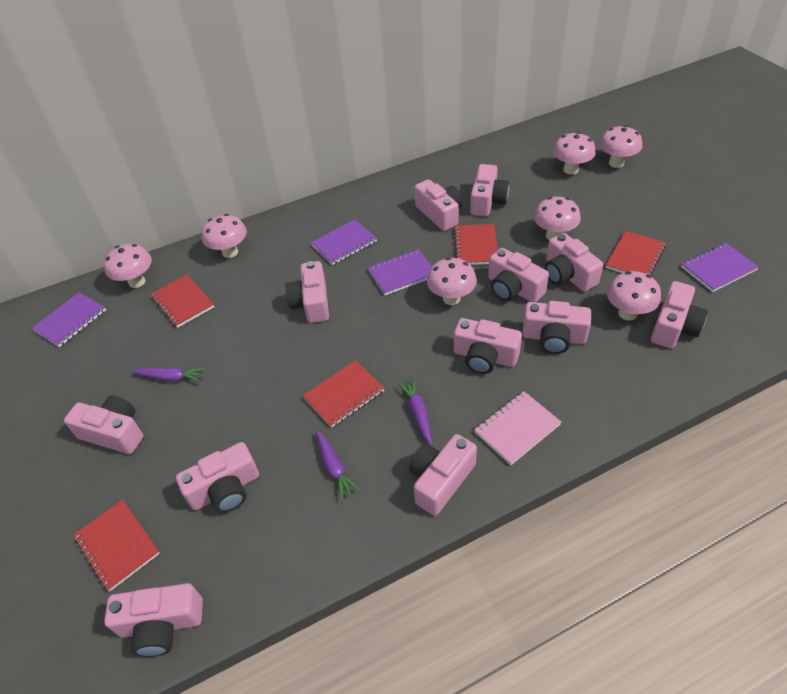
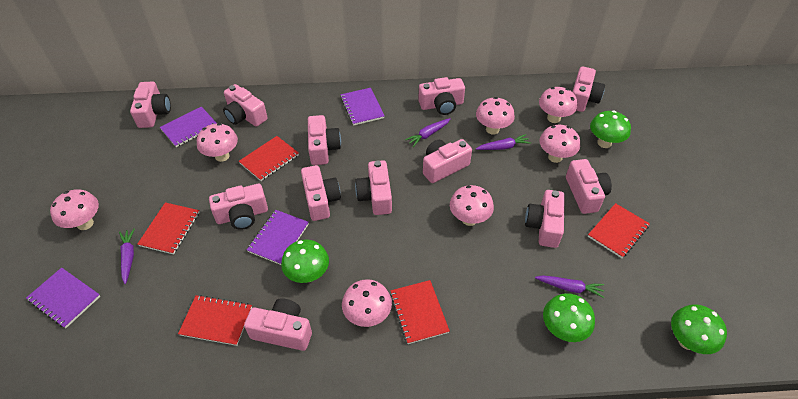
green mushroom: 0 -> 4
pink notebook: 1 -> 0
purple carrot: 3 -> 4

